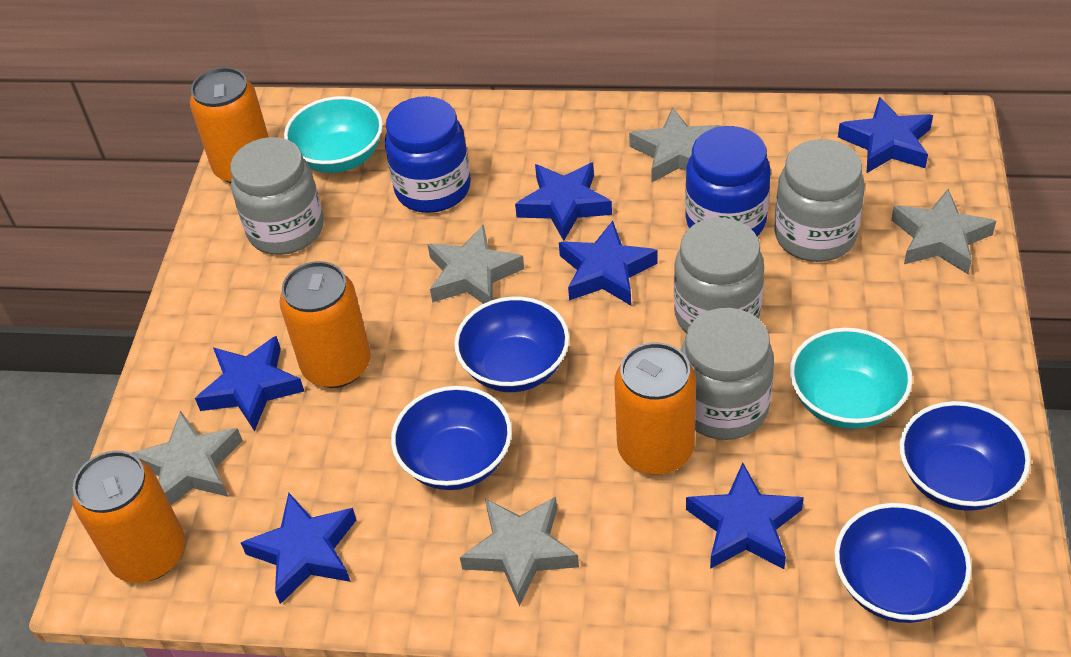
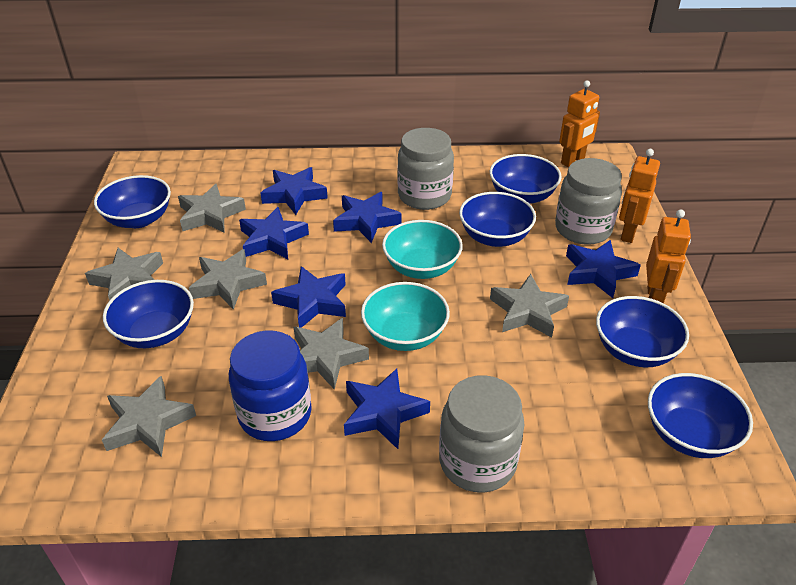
blue bowl: 4 -> 6
blue jar: 2 -> 1
grey jar: 4 -> 3
grey star: 5 -> 6
orange can: 4 -> 0
orange robot: 0 -> 3

